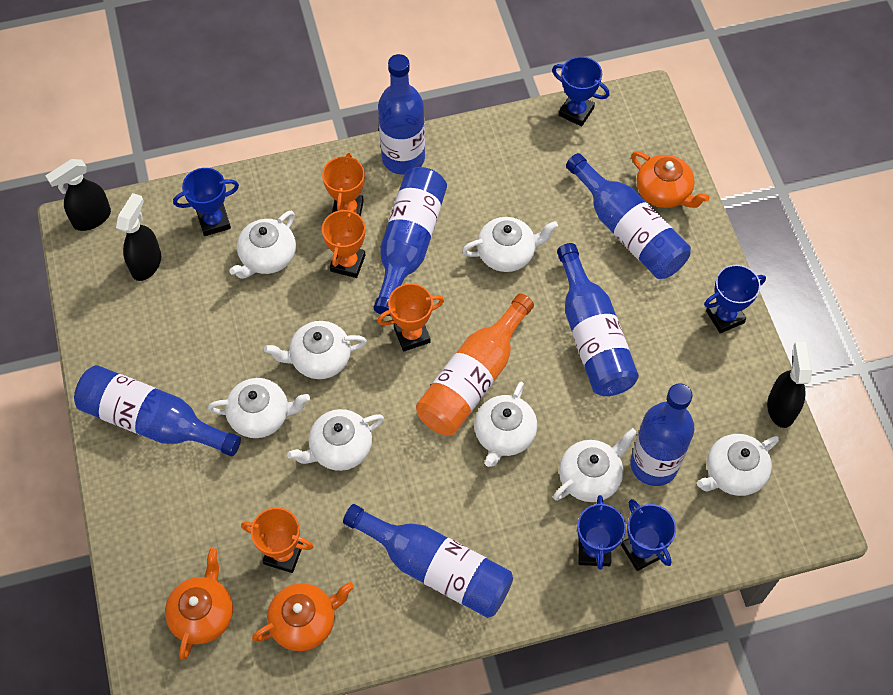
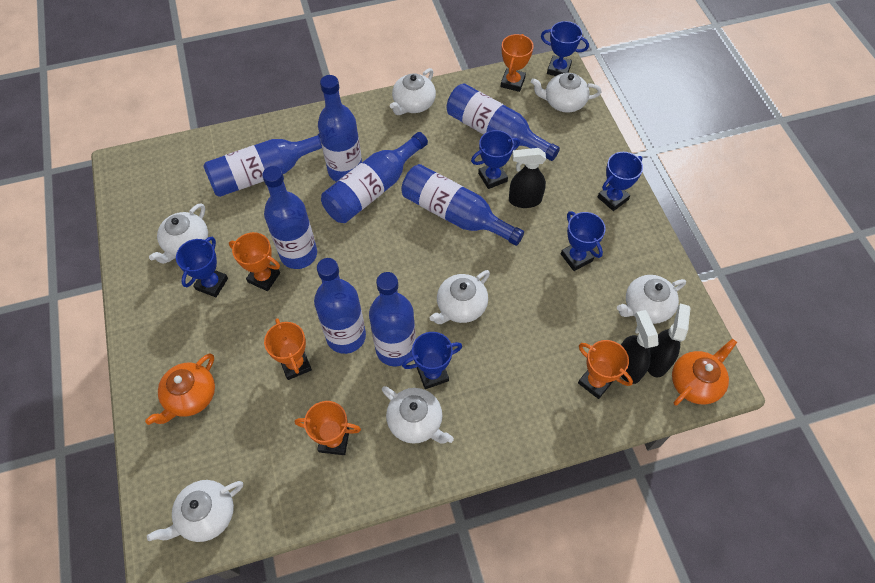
blue bottle: 7 -> 8
blue trophy: 5 -> 6
orange bottle: 1 -> 0
orange teapot: 3 -> 2
orange trophy: 4 -> 5
white teapot: 8 -> 7

